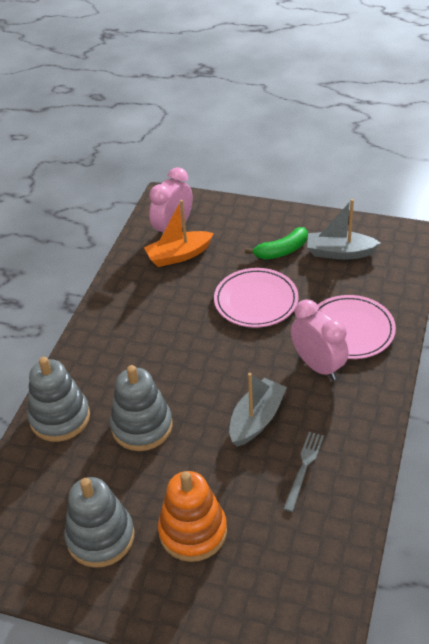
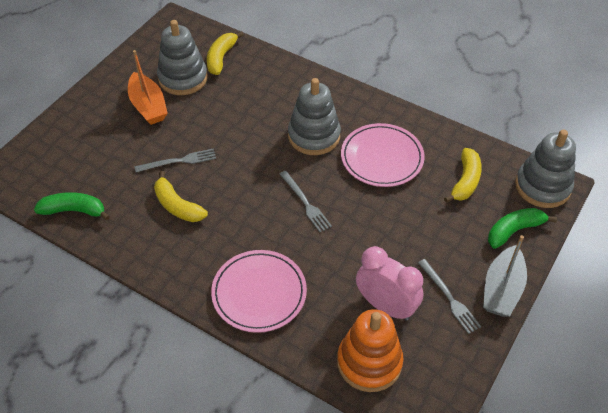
green banana: 1 -> 2
grey boat: 2 -> 1
grey fork: 1 -> 3
pink clock: 2 -> 1
yellow banana: 0 -> 3

